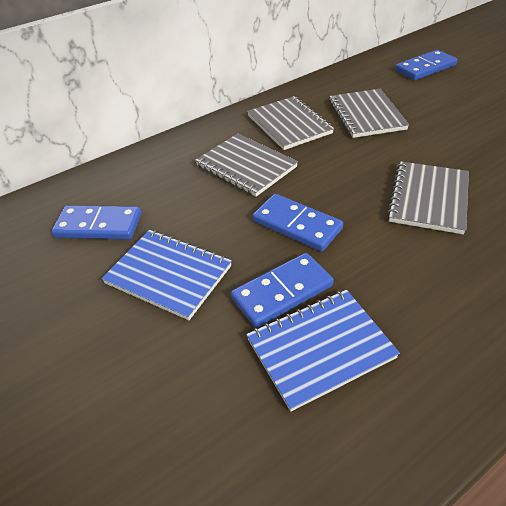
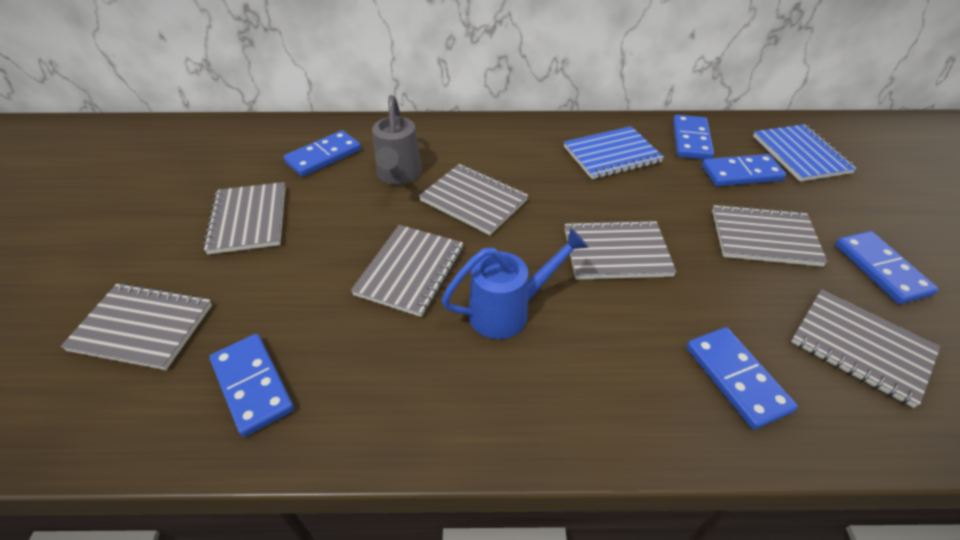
blue domino: 4 -> 6
blue watering can: 0 -> 1
grey notebook: 4 -> 7
grey watering can: 0 -> 1

